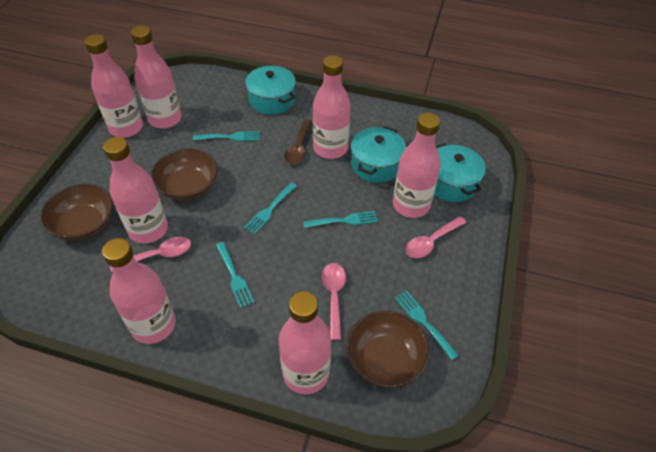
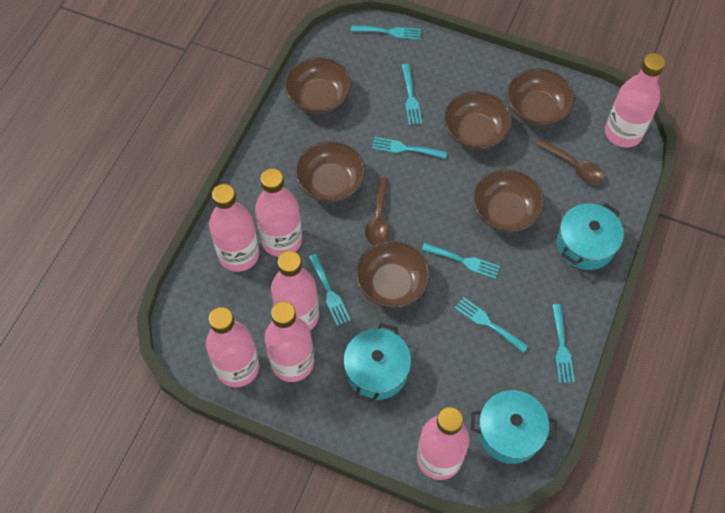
brown bowl: 3 -> 6
brown spoon: 1 -> 2
pink spoon: 3 -> 0
turquoise fork: 5 -> 7

